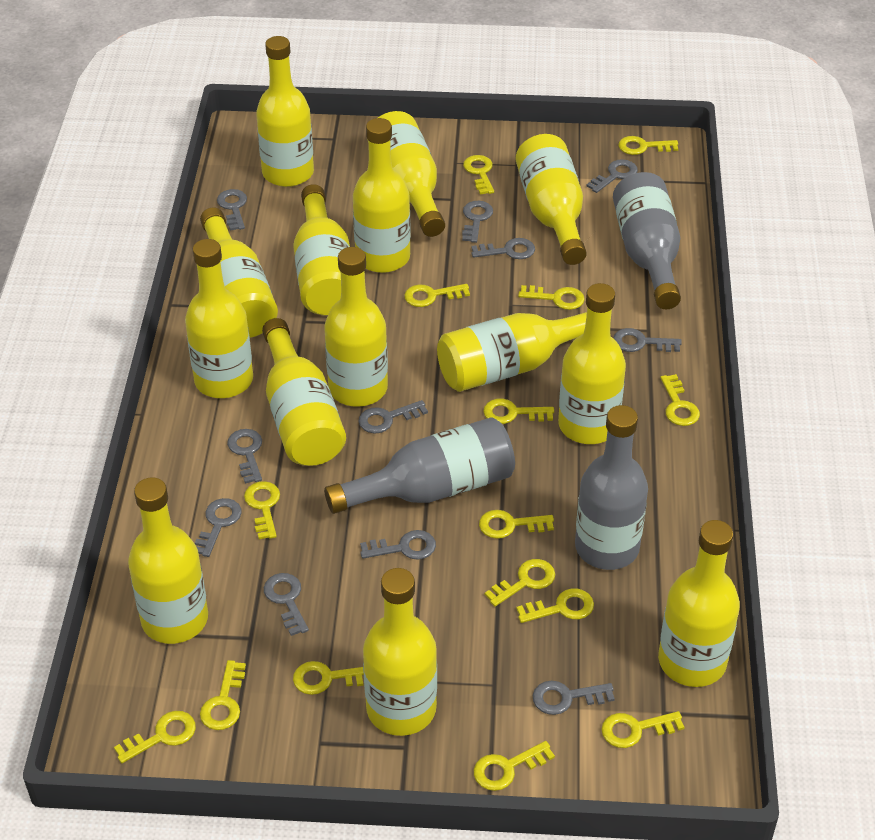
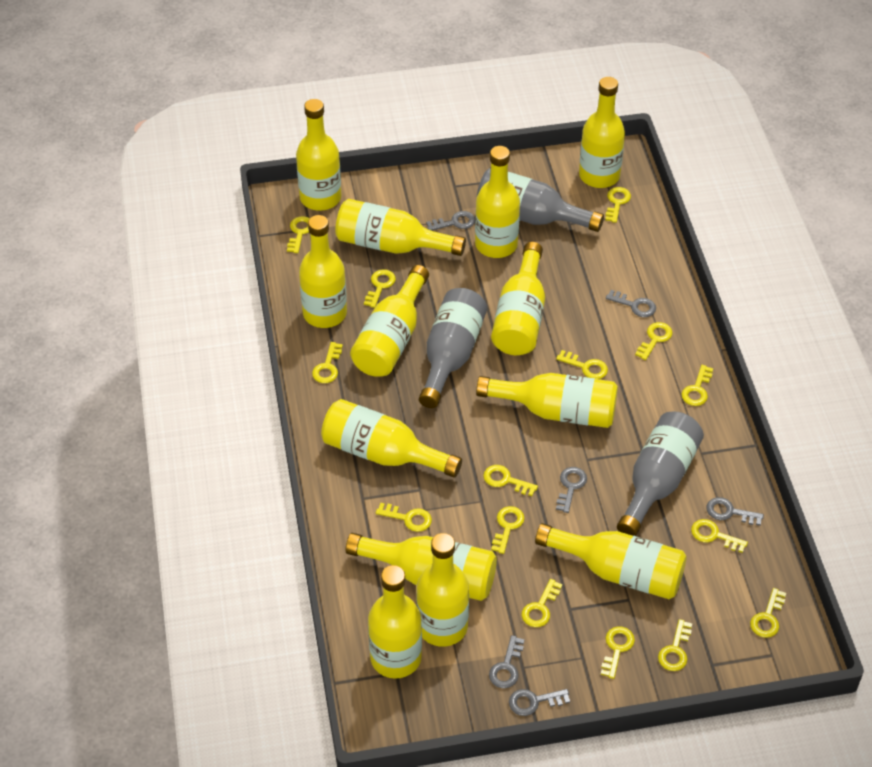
grey key: 11 -> 6
yellow bottle: 14 -> 13

